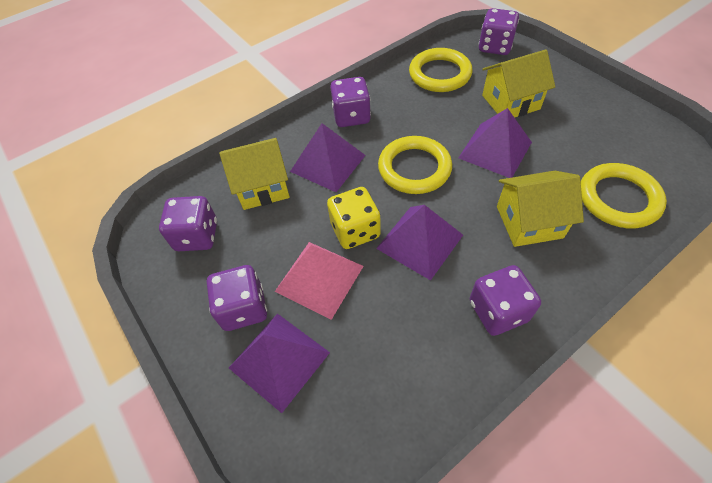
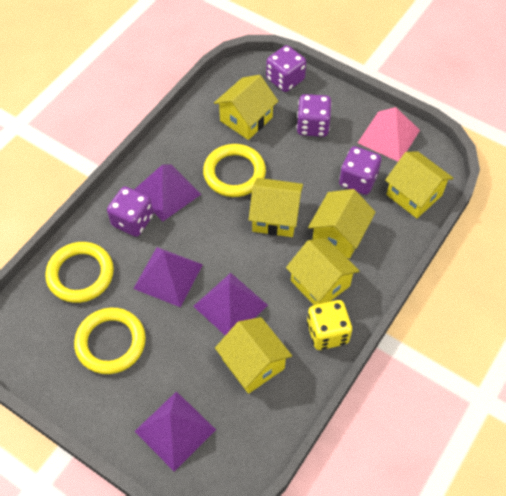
purple dice: 5 -> 4
yellow house: 3 -> 6

